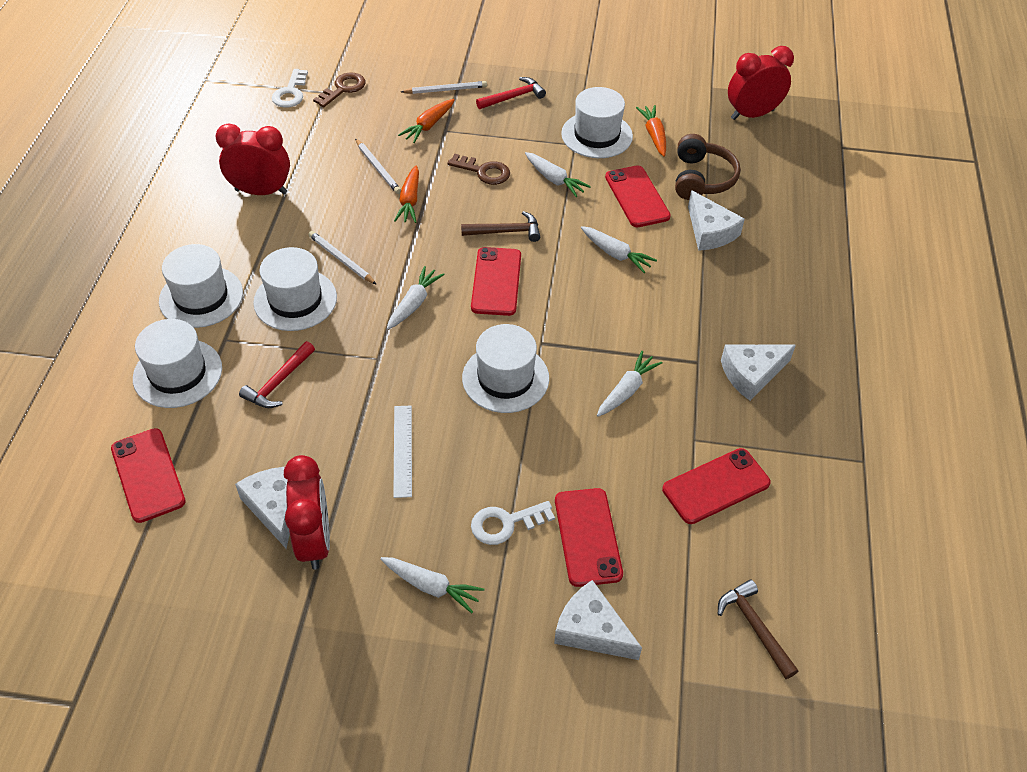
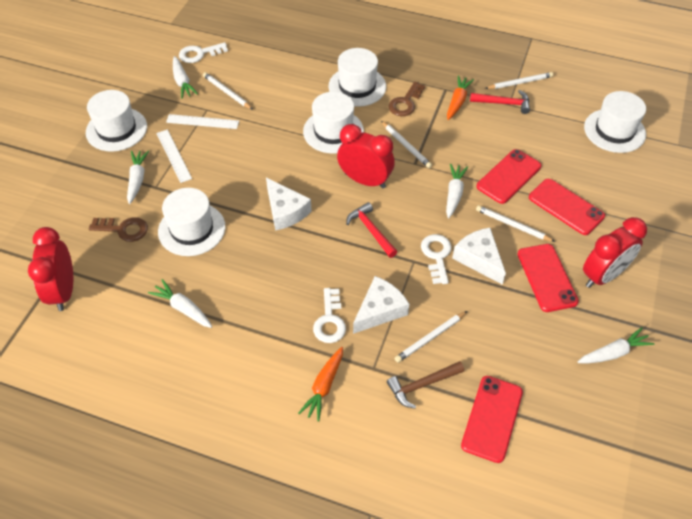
brown hammer: 2 -> 1
brown headphones: 1 -> 0
orange carrot: 3 -> 2
red phone: 5 -> 4
white cheese: 4 -> 3
white key: 2 -> 3
white pencil: 3 -> 5
white ruler: 1 -> 2

